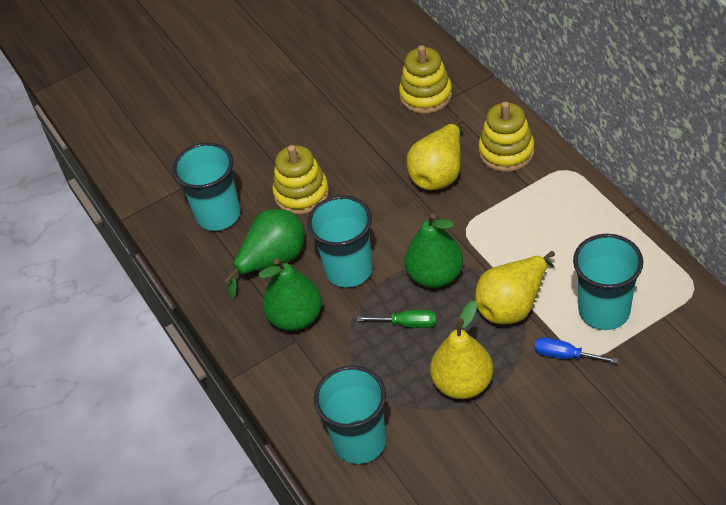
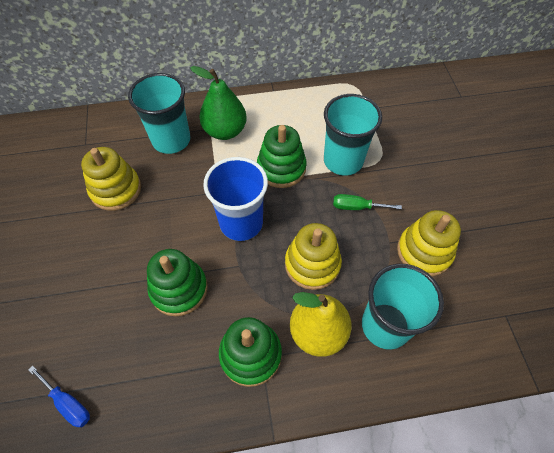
blue cup: 0 -> 1
green pear: 3 -> 1
green stacking toy: 0 -> 3
turquoise cup: 4 -> 3
yellow pear: 3 -> 1

